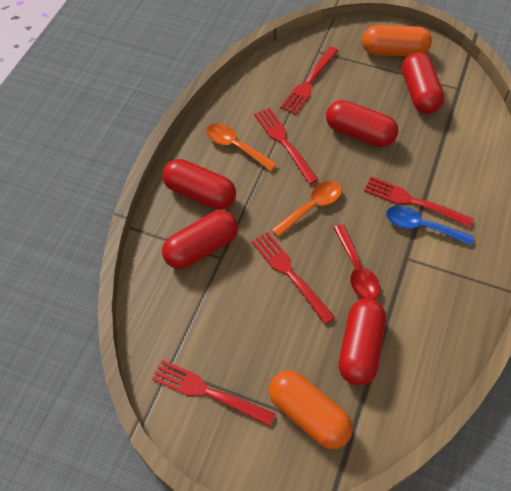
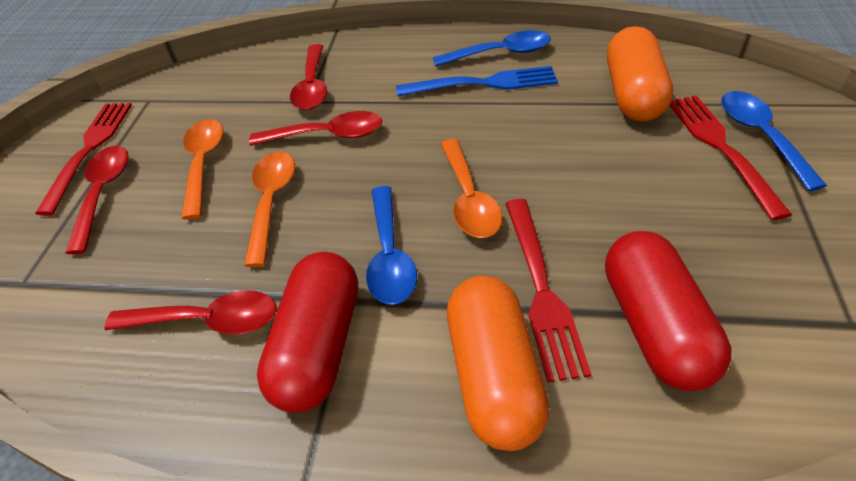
blue fork: 0 -> 1
blue spoon: 1 -> 3
orange spoon: 2 -> 3
red capsule: 5 -> 2
red fork: 5 -> 3
red spoon: 1 -> 4

